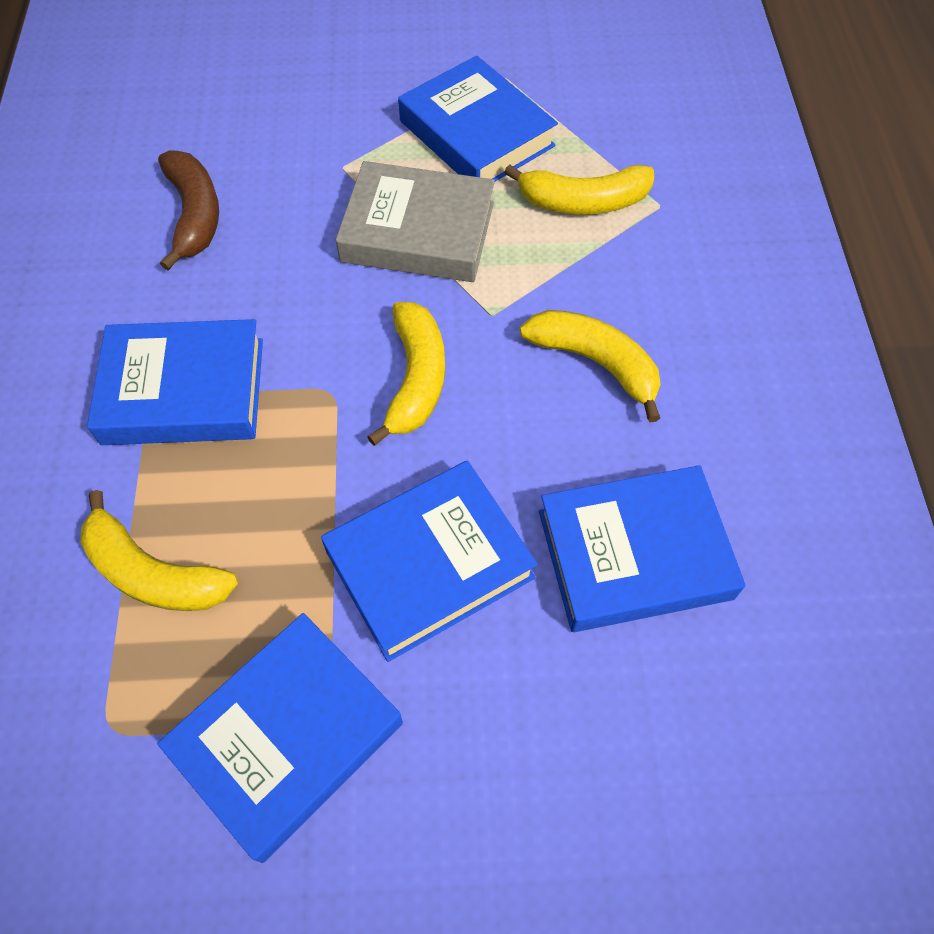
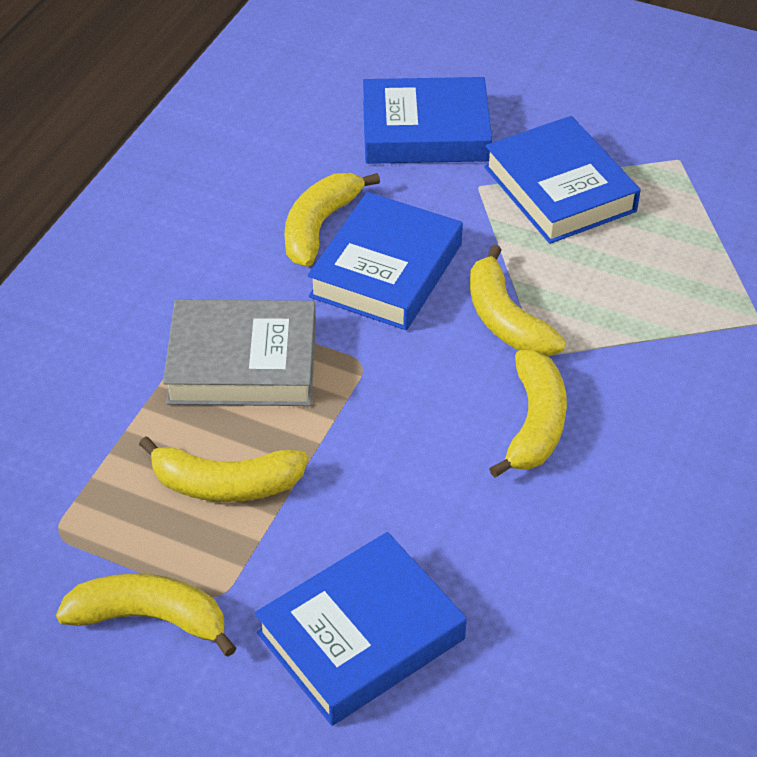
blue book: 5 -> 4
brown banana: 1 -> 0
yellow banana: 4 -> 5

